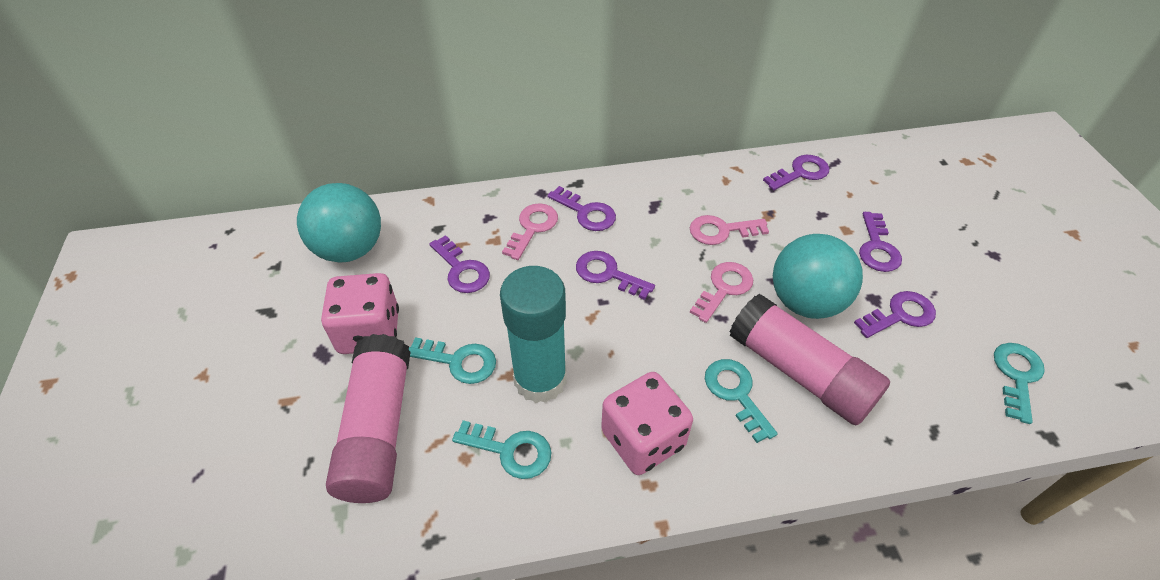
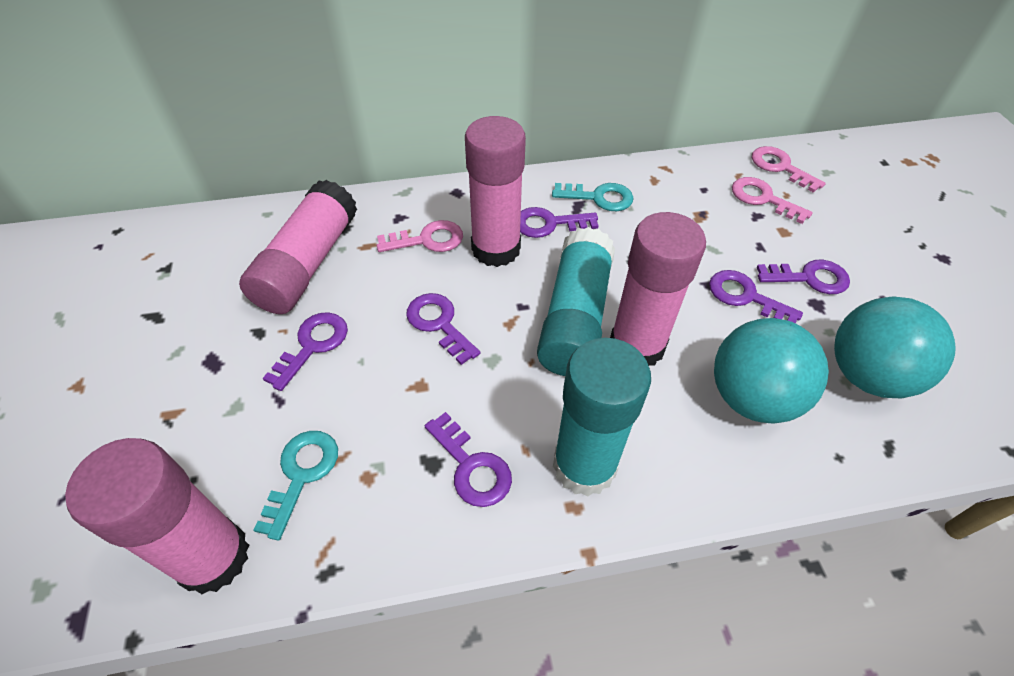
pink dice: 2 -> 0
pink glue stick: 2 -> 4
turquoise glue stick: 1 -> 2
turquoise key: 4 -> 2

